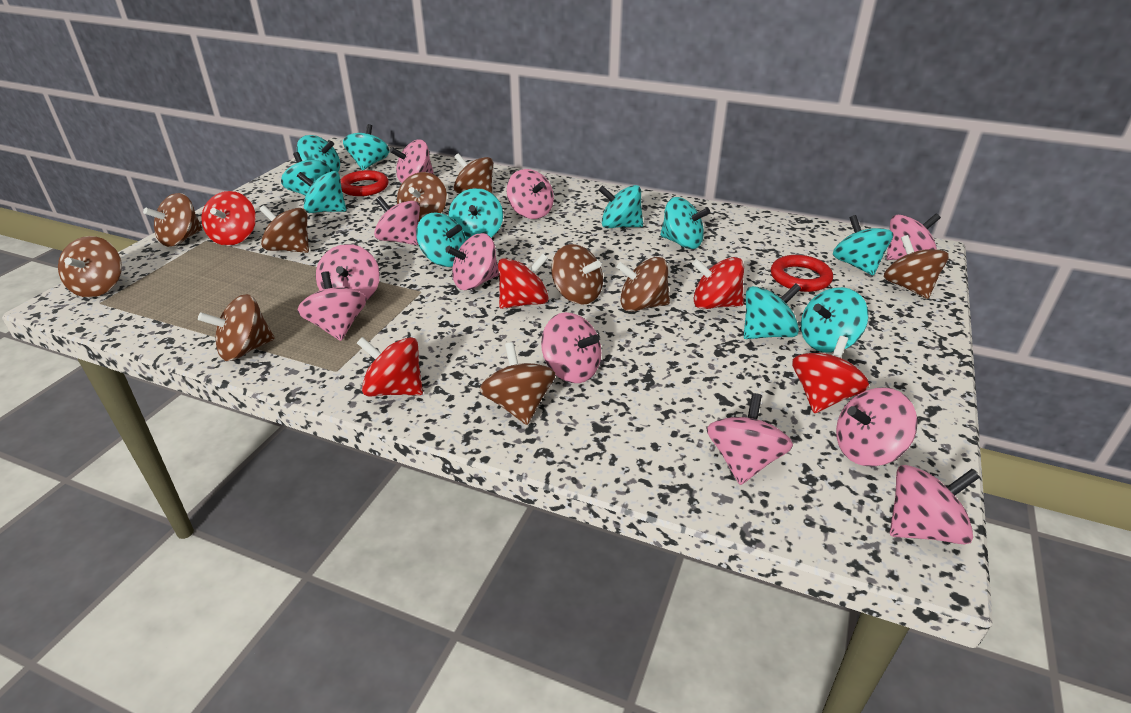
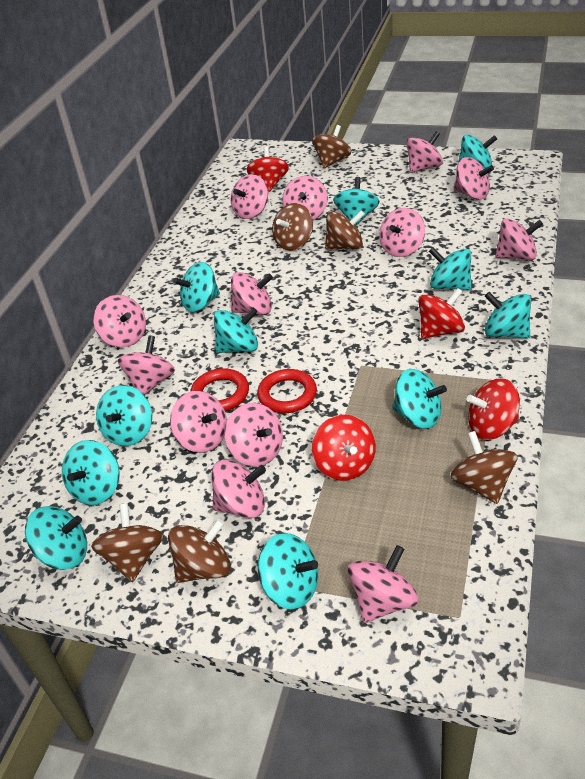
brown spinning top: 10 -> 6
pink spinning top: 11 -> 13
red spinning top: 5 -> 4

